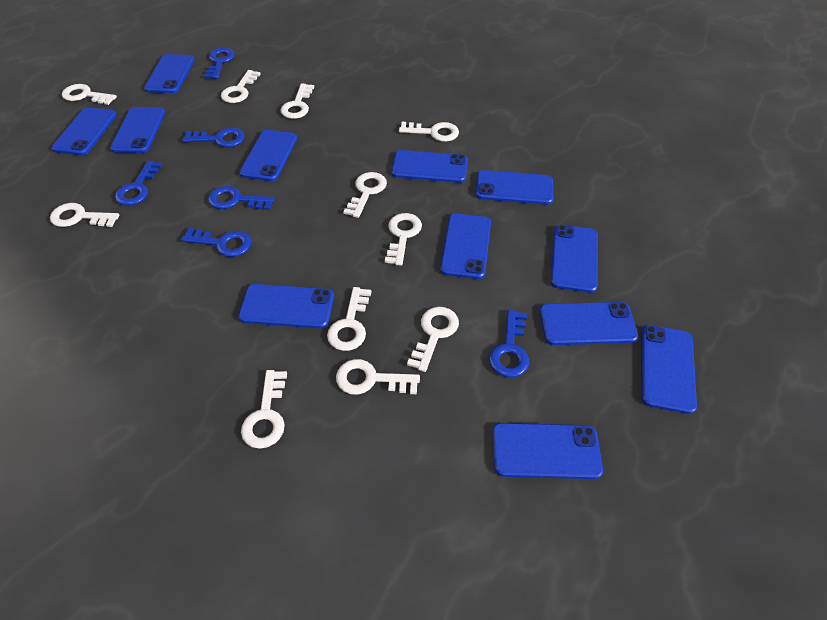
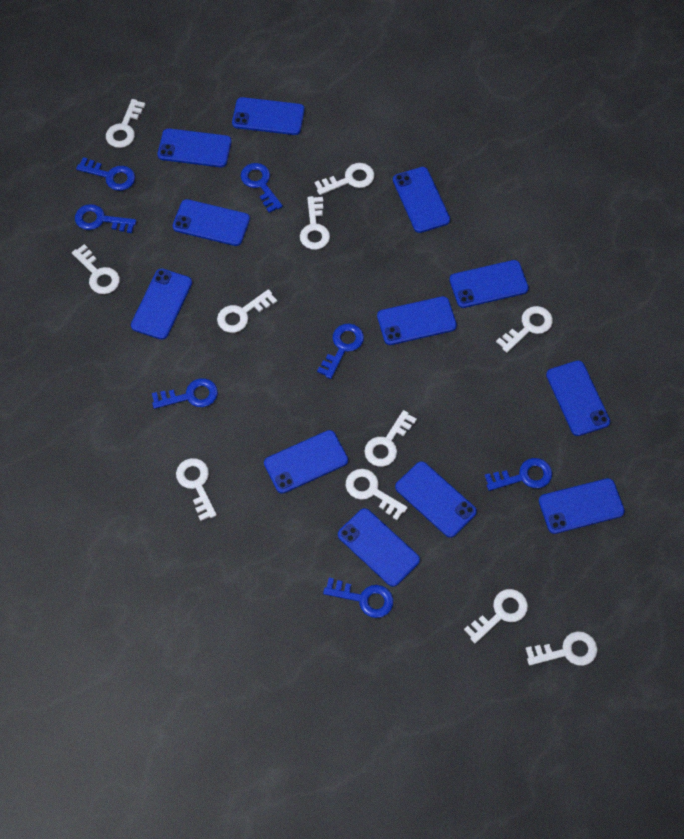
blue key: 6 -> 7

